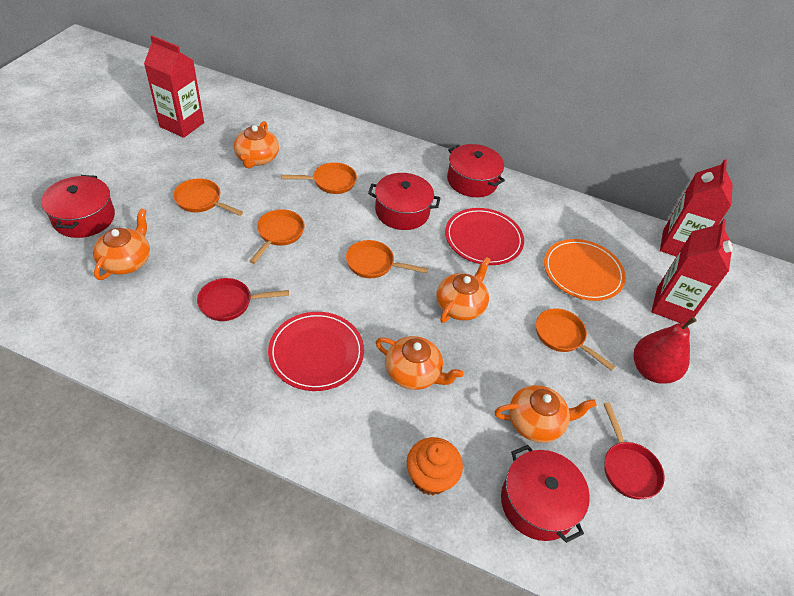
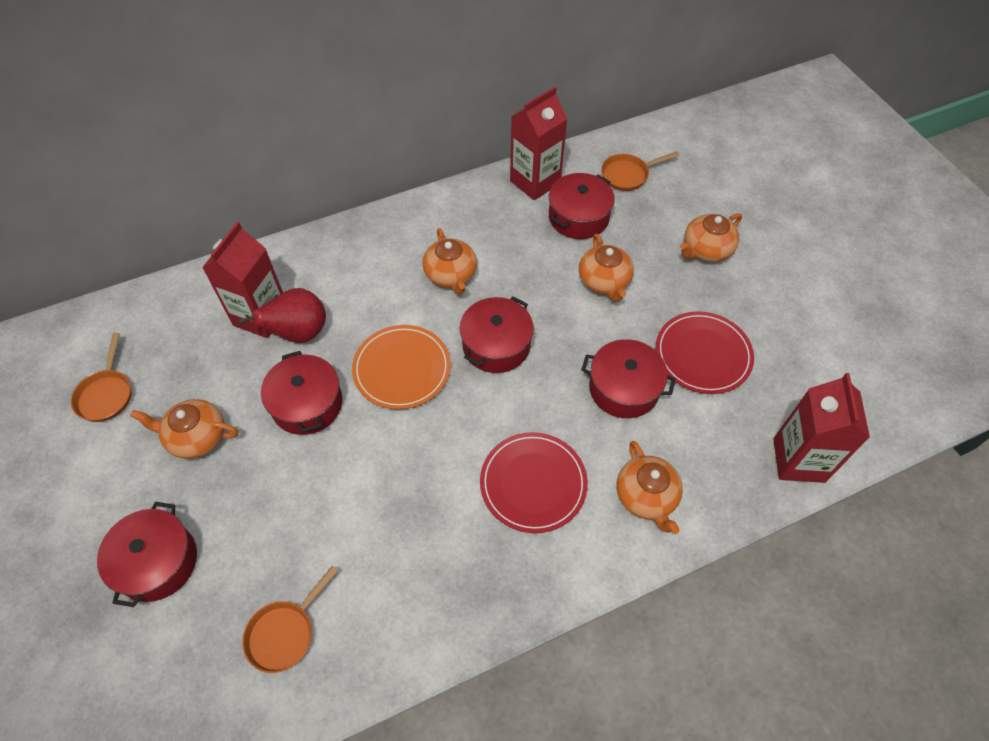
orange cupcake: 1 -> 0
orange pan: 5 -> 3
red pan: 2 -> 0
red pot: 4 -> 5

